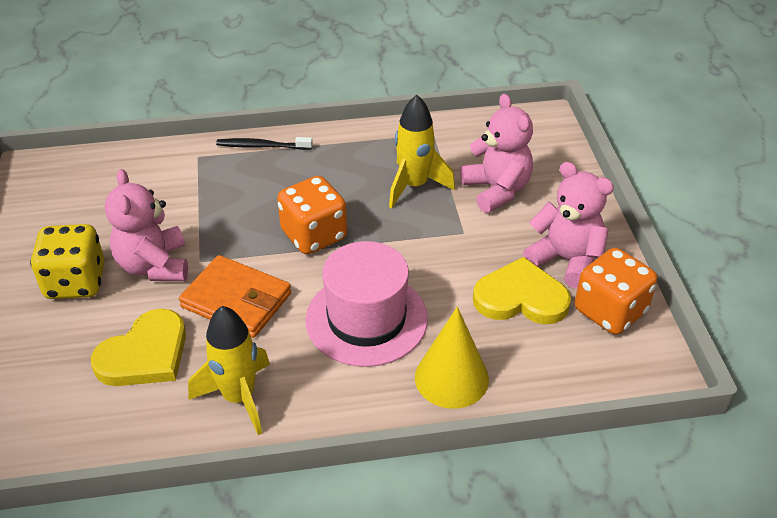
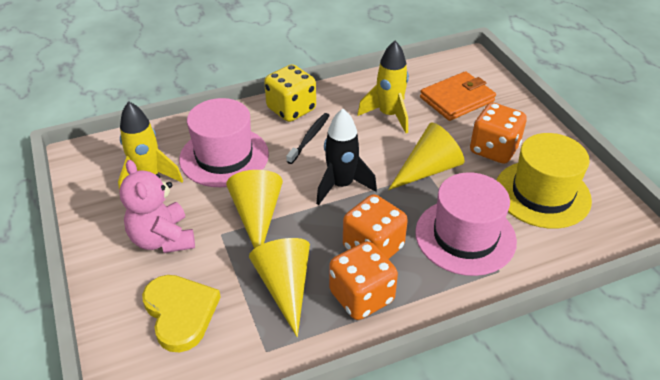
black rocket: 0 -> 1
orange dice: 2 -> 3
pink hat: 1 -> 2
pink teddy bear: 3 -> 1
yellow cone: 1 -> 3
yellow hat: 0 -> 1
yellow heart: 2 -> 1

